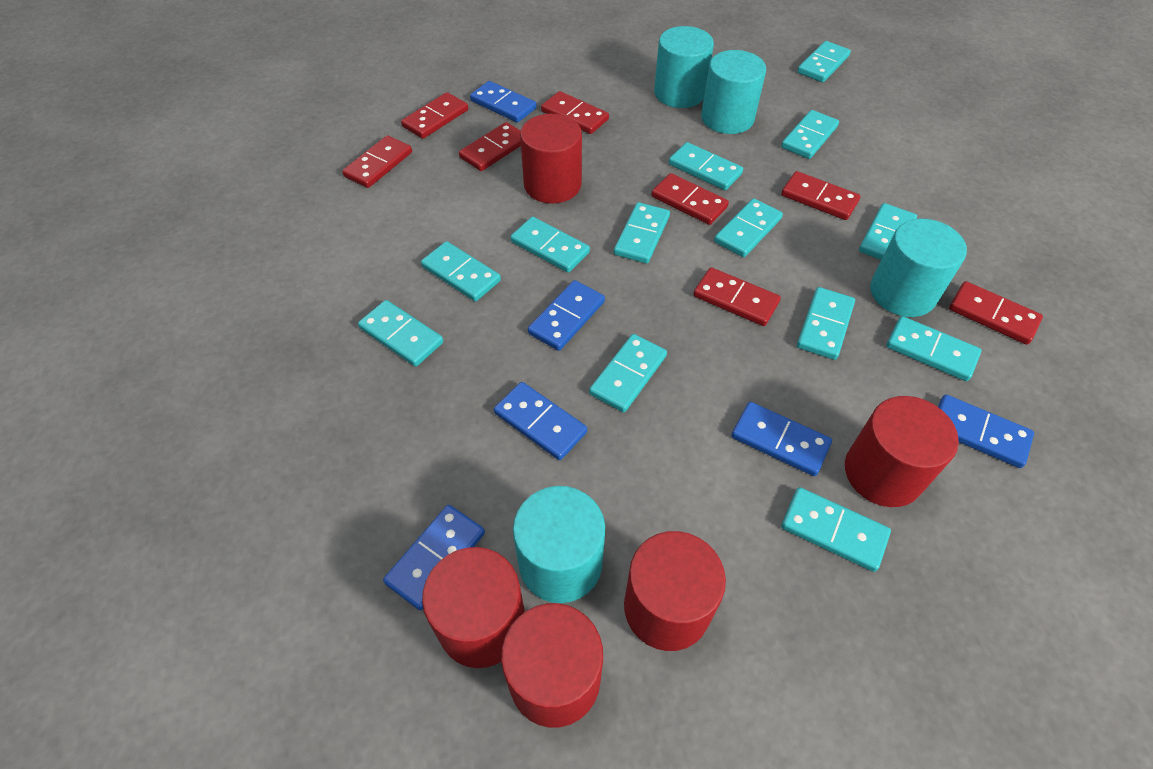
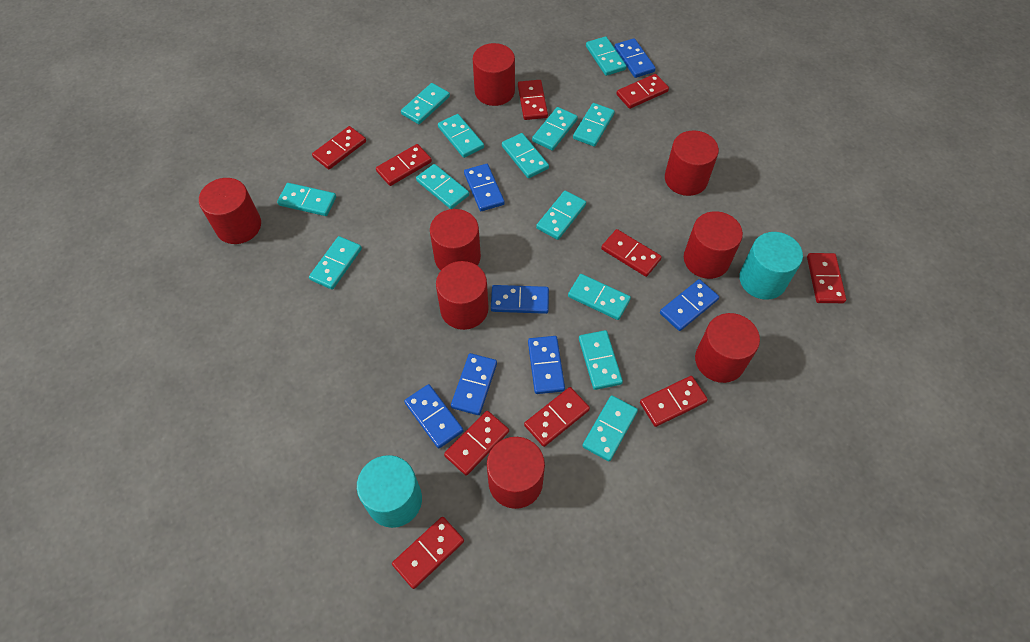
blue domino: 6 -> 7
red cylinder: 5 -> 8
red domino: 8 -> 10
turquoise cylinder: 4 -> 2

